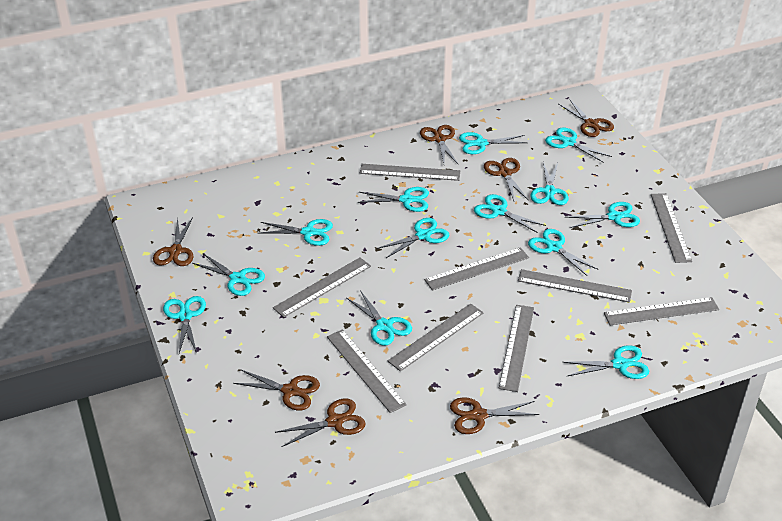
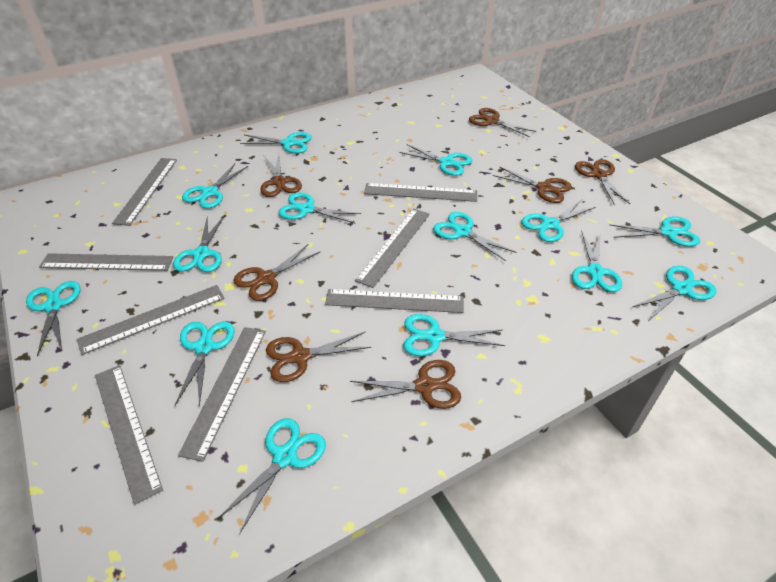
grey ruler: 9 -> 8
turquoise scissors: 13 -> 14

